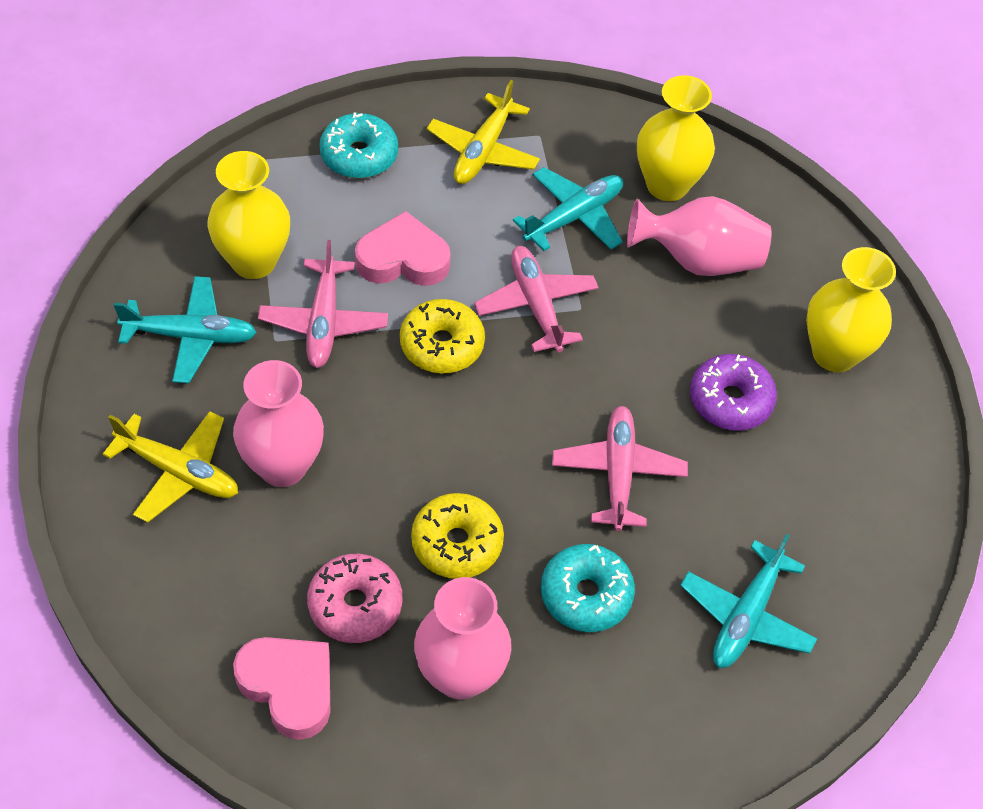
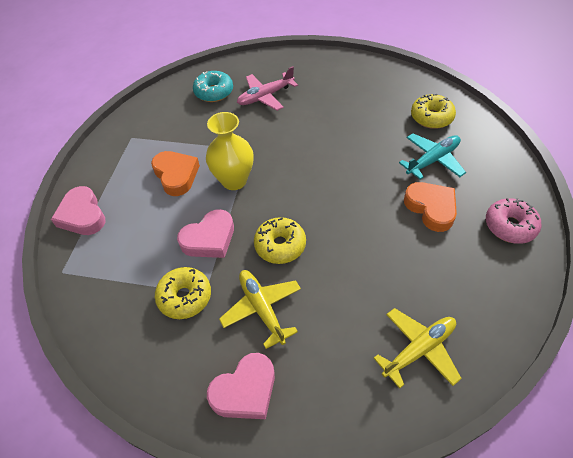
orange heart: 0 -> 2
pink heart: 2 -> 3
pink plane: 3 -> 1
pink vase: 3 -> 0
purple donut: 1 -> 0
turquoise donut: 2 -> 1
turquoise plane: 3 -> 1
yellow donut: 2 -> 3
yellow vase: 3 -> 1

